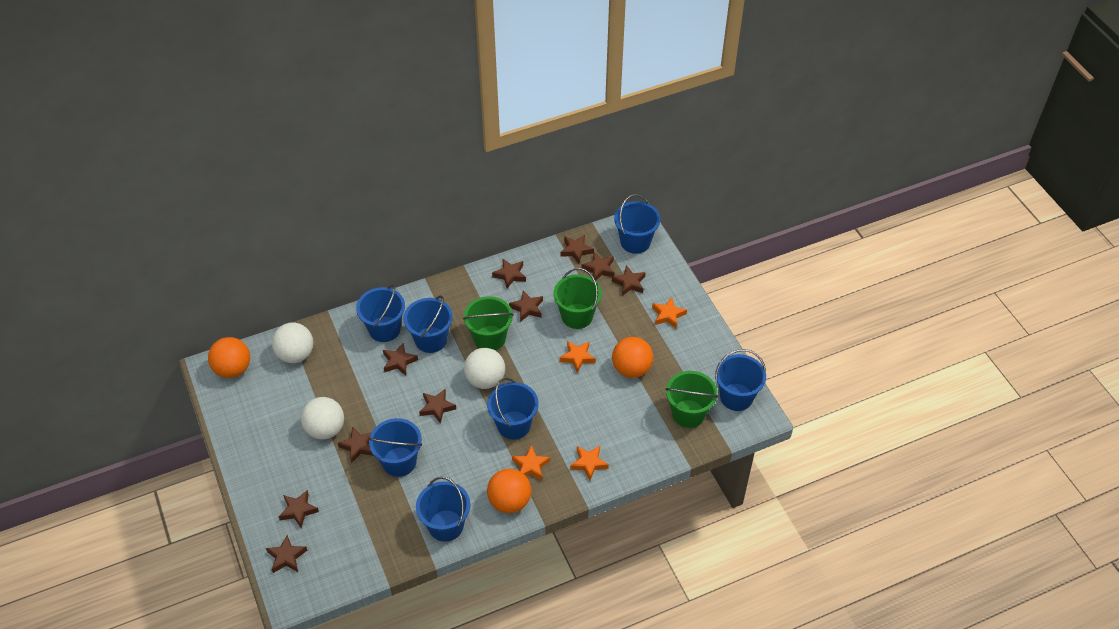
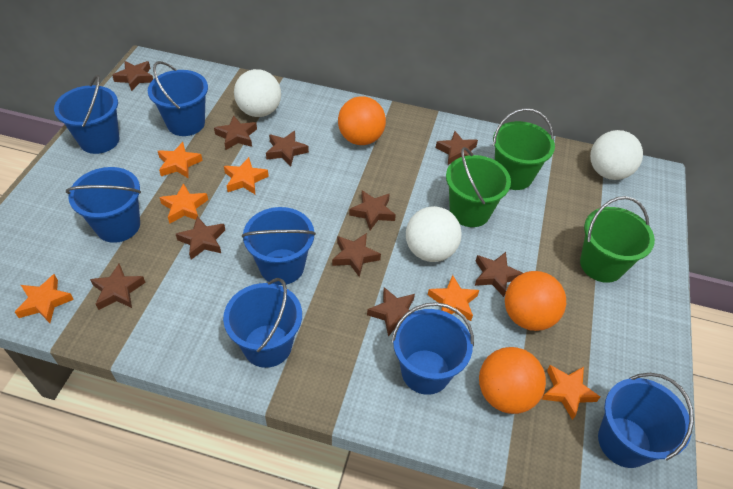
orange star: 4 -> 6

